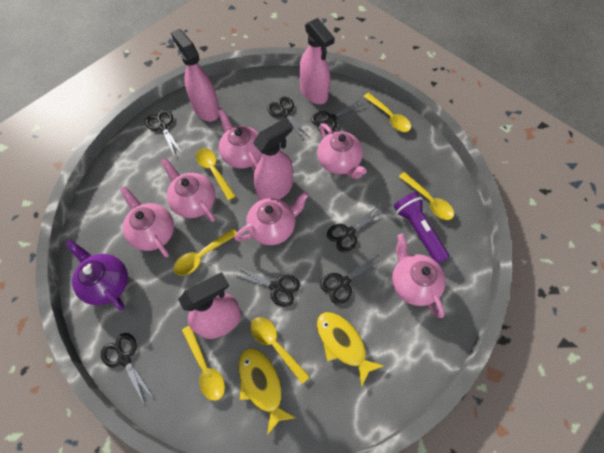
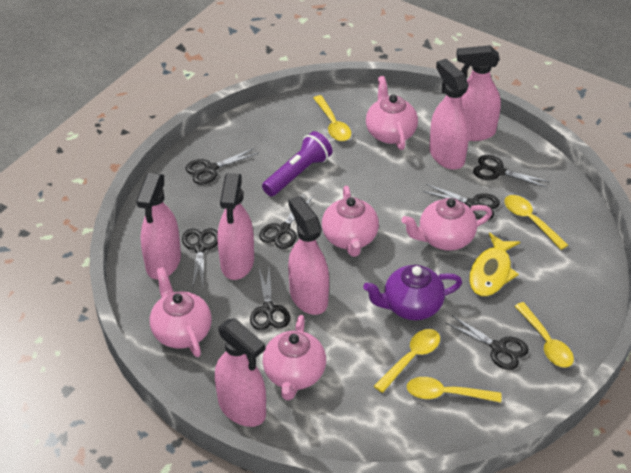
pink spray bottle: 4 -> 6
pink teapot: 6 -> 5
yellow fish: 2 -> 1
yellow spoon: 6 -> 5

